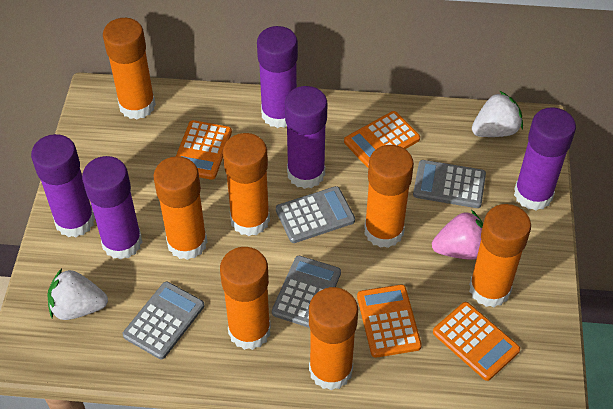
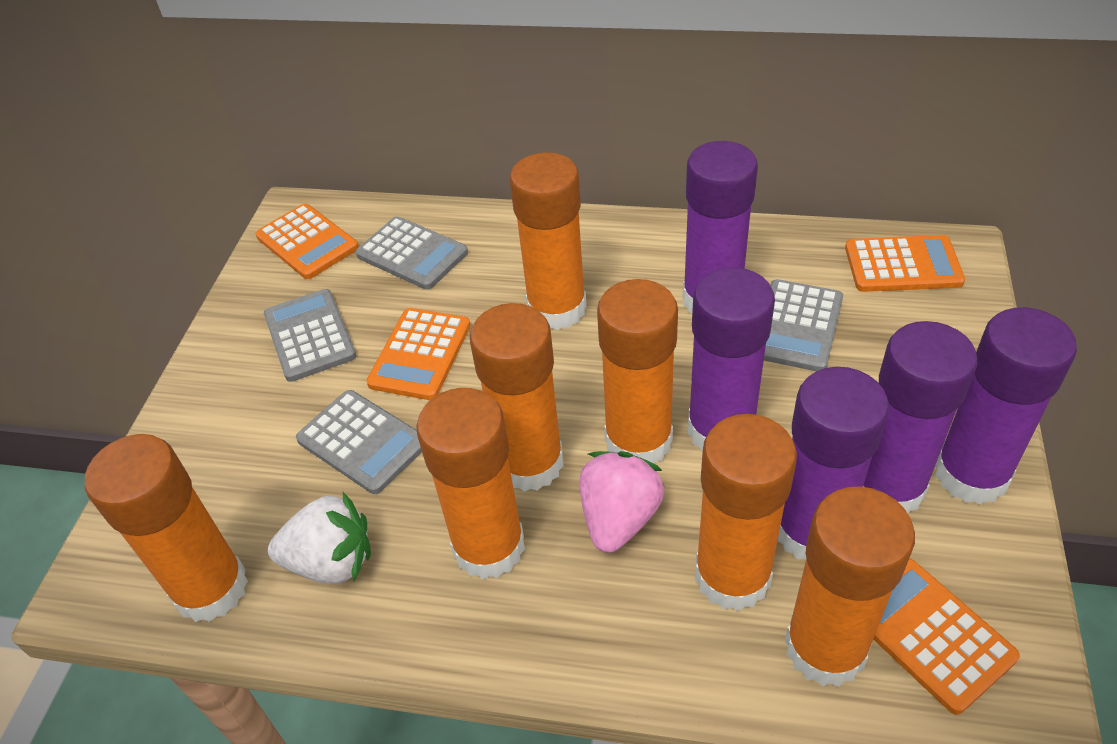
white strawberry: 2 -> 1

